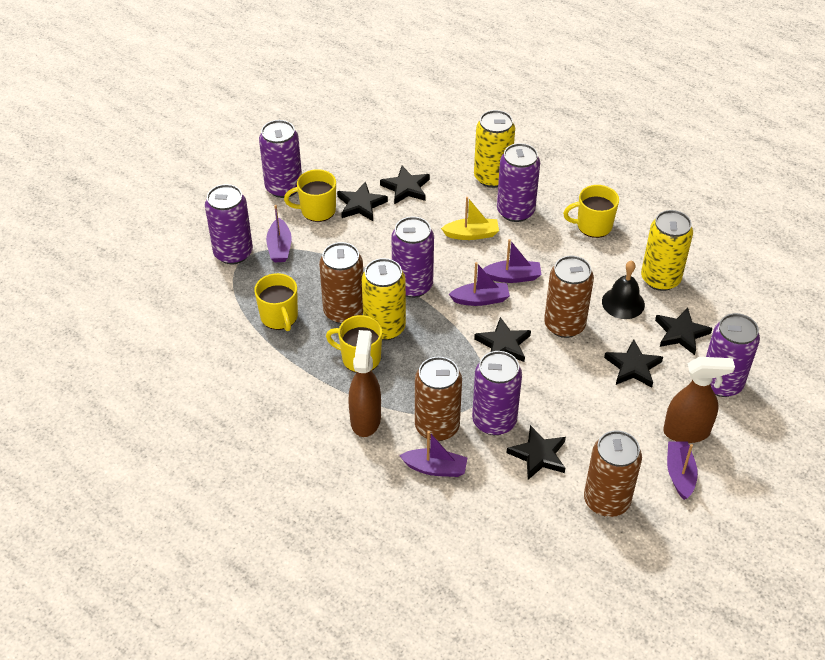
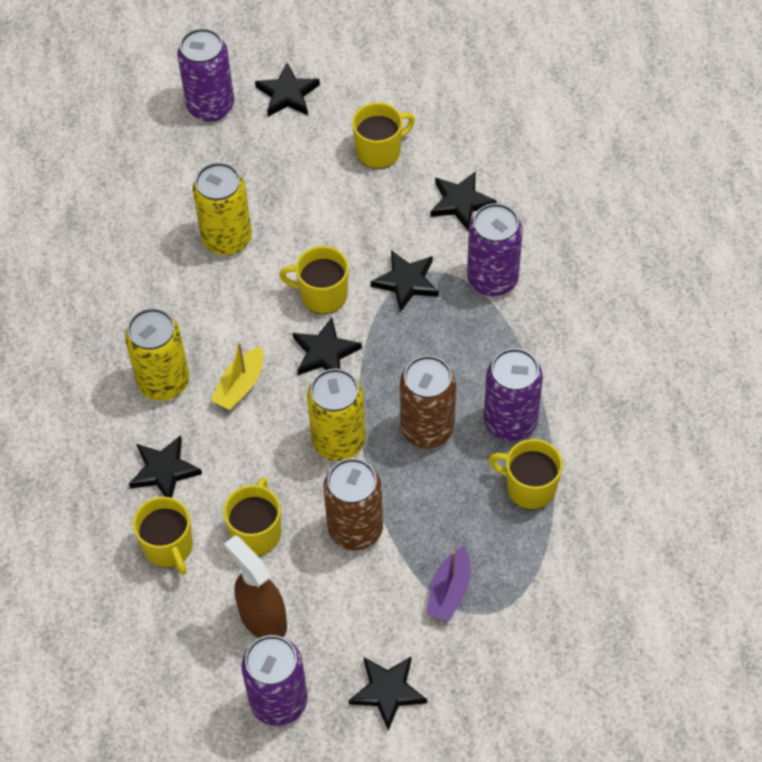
black bell: 1 -> 0
brown can: 4 -> 2
brown spray bottle: 2 -> 1
purple boat: 5 -> 1
purple can: 6 -> 4
yellow mug: 4 -> 5

